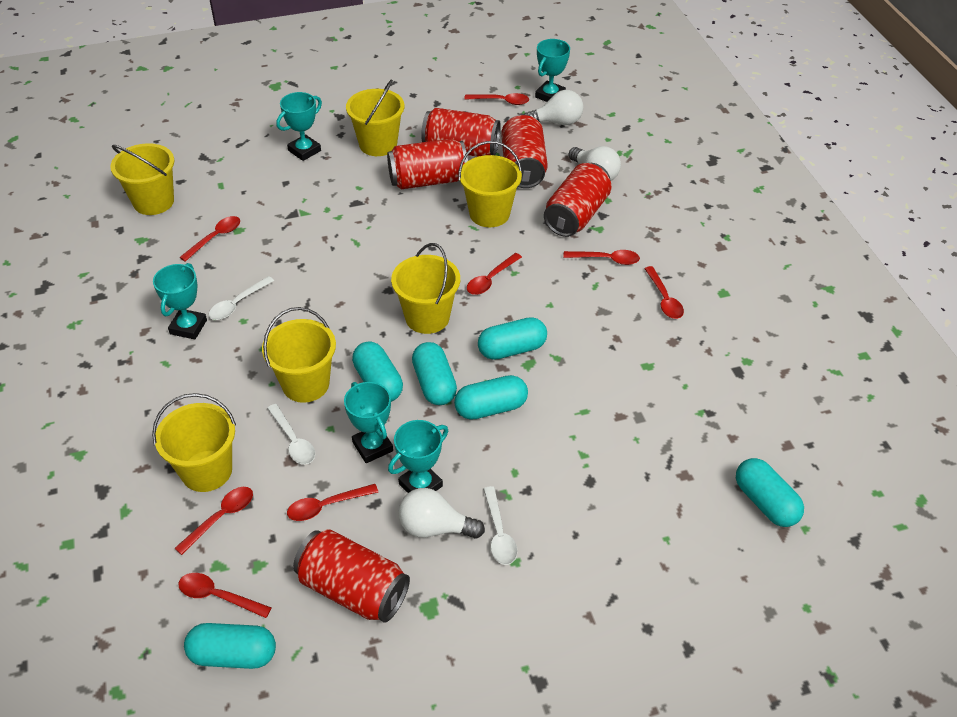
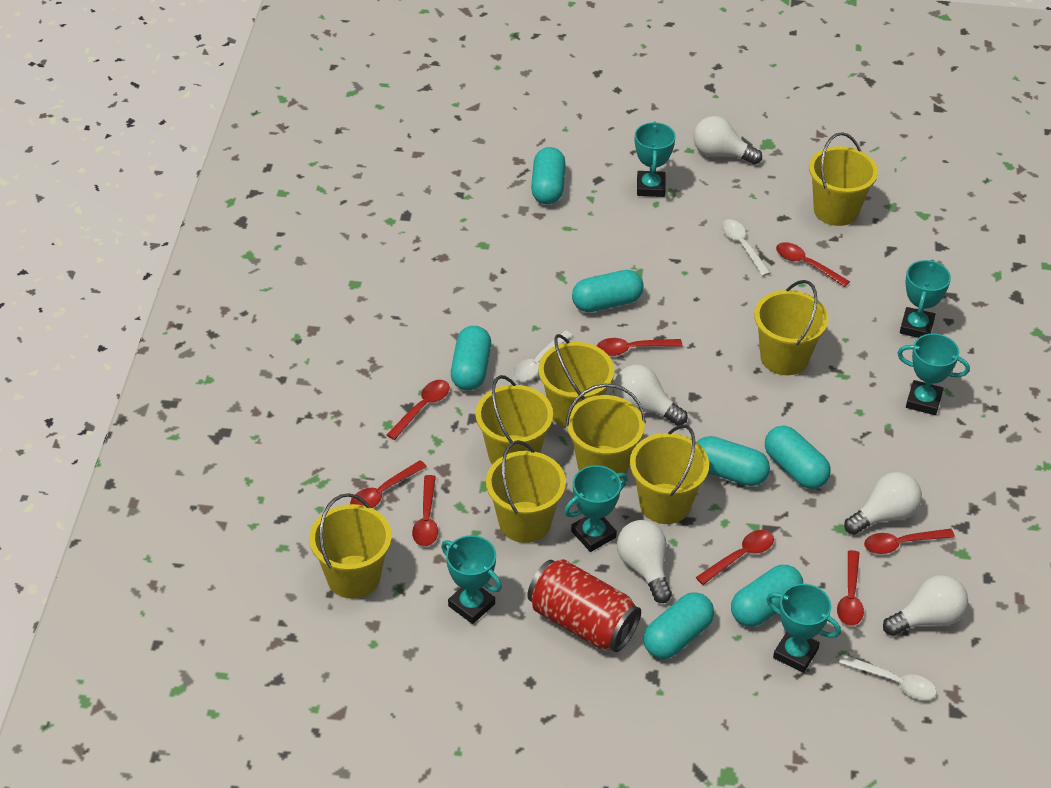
red can: 5 -> 1
turquoise capsule: 6 -> 7
turquoise trophy: 5 -> 6
white light bulb: 3 -> 5
yellow bucket: 6 -> 8

